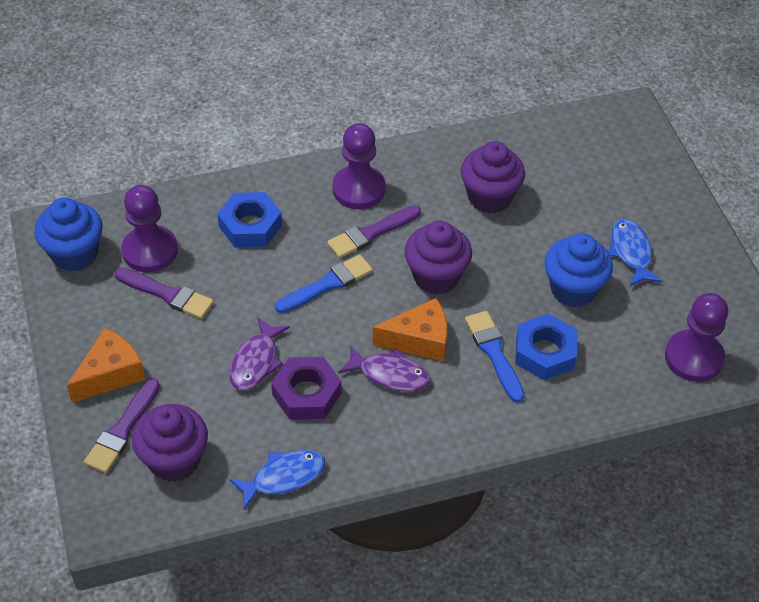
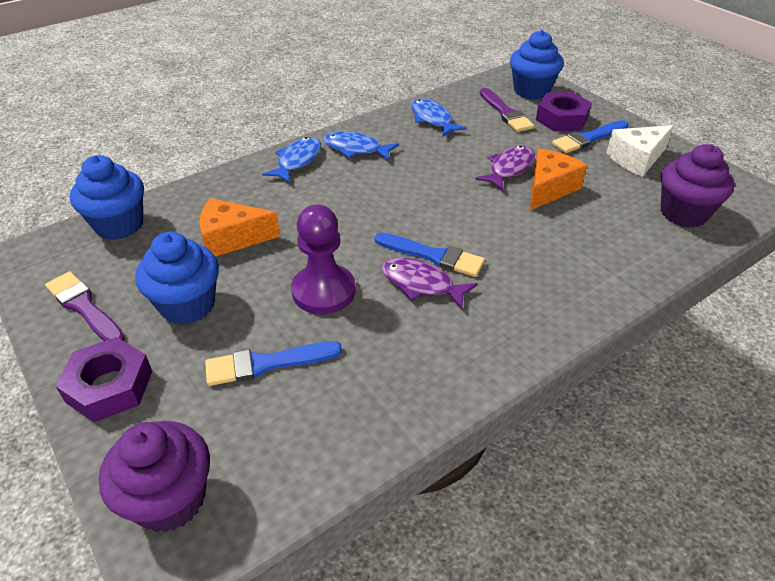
blue brush: 2 -> 3
blue cupcake: 2 -> 3
blue fish: 2 -> 3
blue nut: 2 -> 0
purple brush: 3 -> 2
purple cupcake: 3 -> 2
purple nut: 1 -> 2
purple pawn: 3 -> 1
white cheese: 0 -> 1

